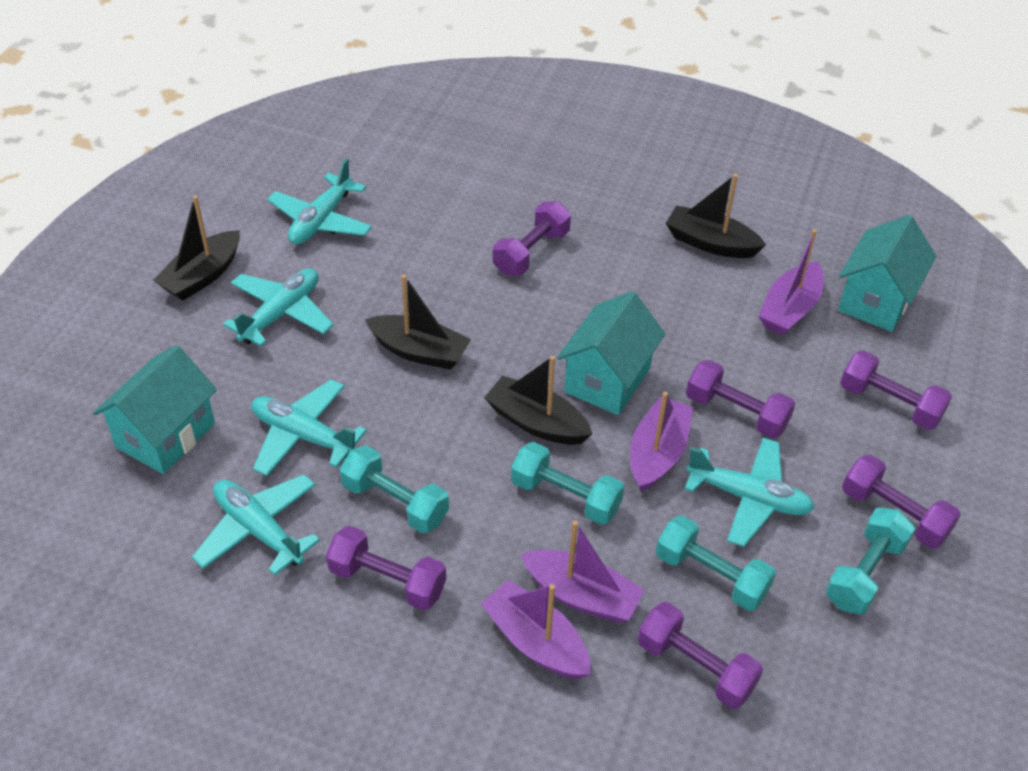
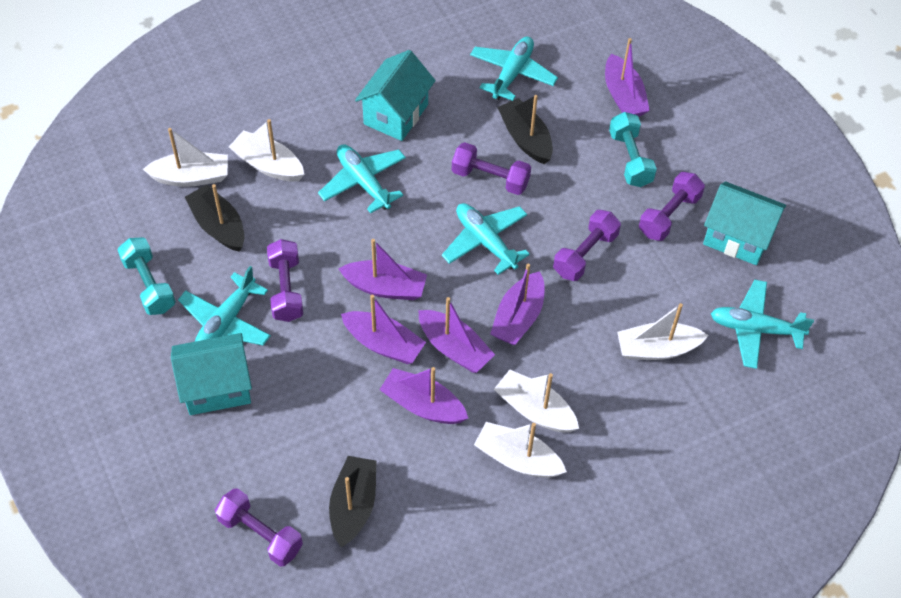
black boat: 4 -> 3
purple boat: 4 -> 6
purple dumbbell: 6 -> 5
turquoise dumbbell: 4 -> 2
white boat: 0 -> 5

